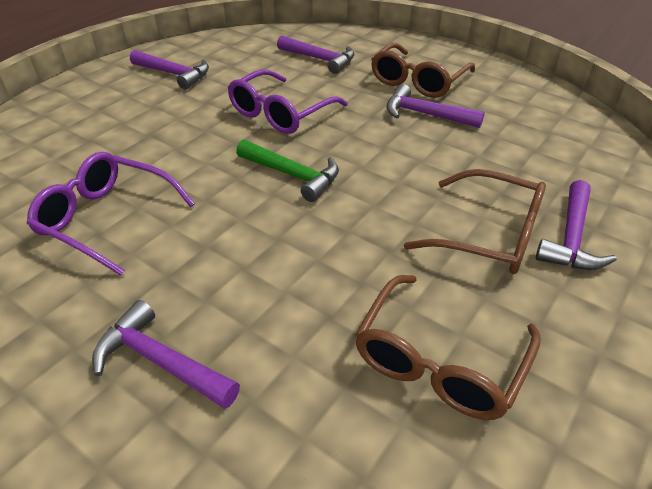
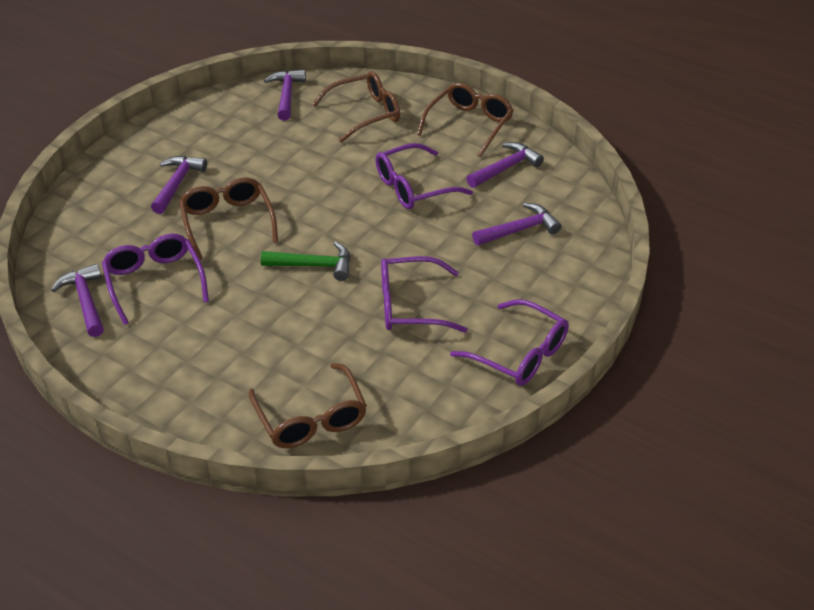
brown glasses: 3 -> 4
purple glasses: 2 -> 4

